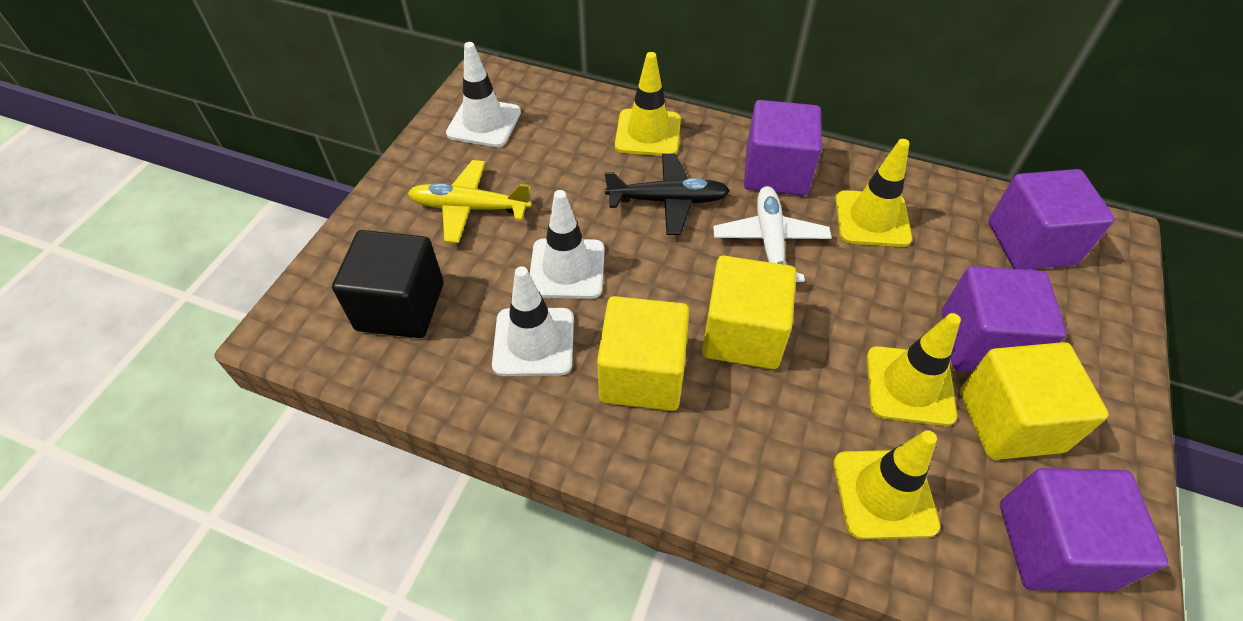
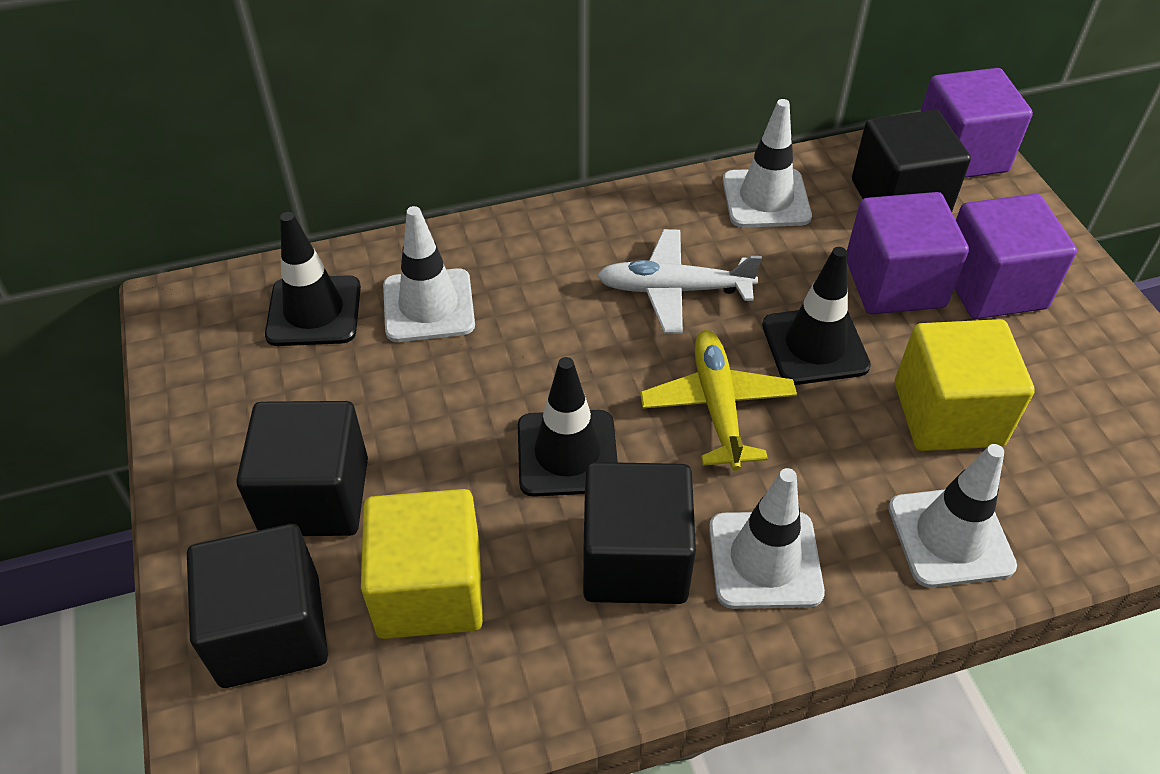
black cube: 1 -> 4
black plane: 1 -> 0
black traffic cone: 0 -> 3
purple cube: 4 -> 3
white traffic cone: 3 -> 4
yellow cube: 3 -> 2
yellow traffic cone: 4 -> 0

